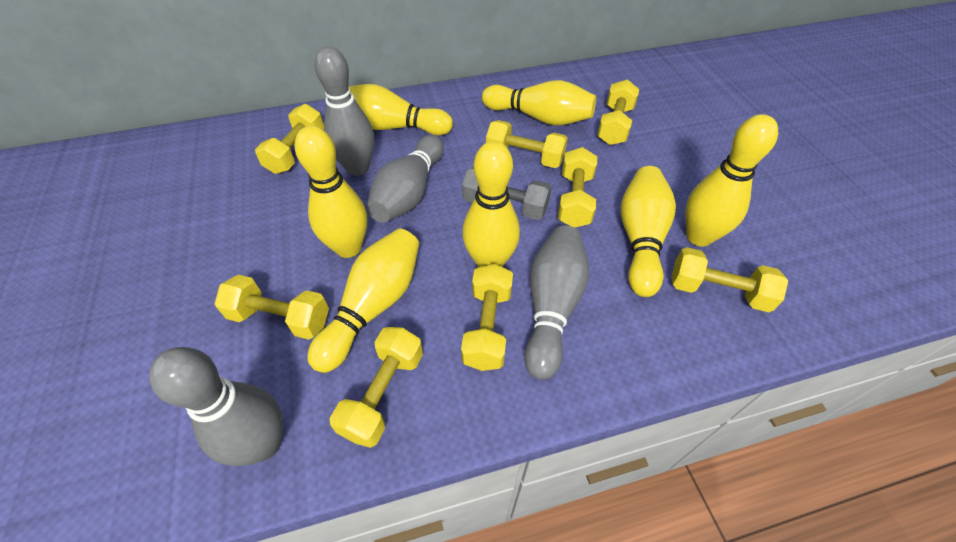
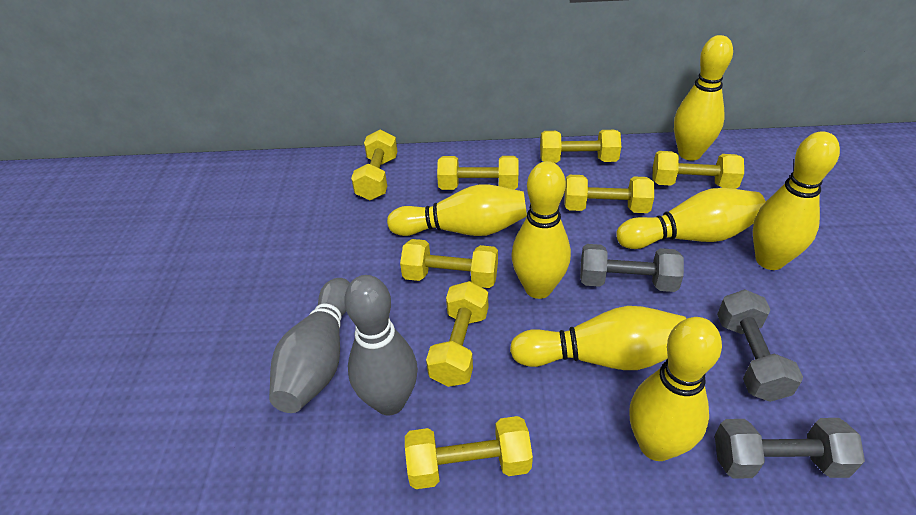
grey bowling pin: 4 -> 2
grey dumbbell: 1 -> 3

